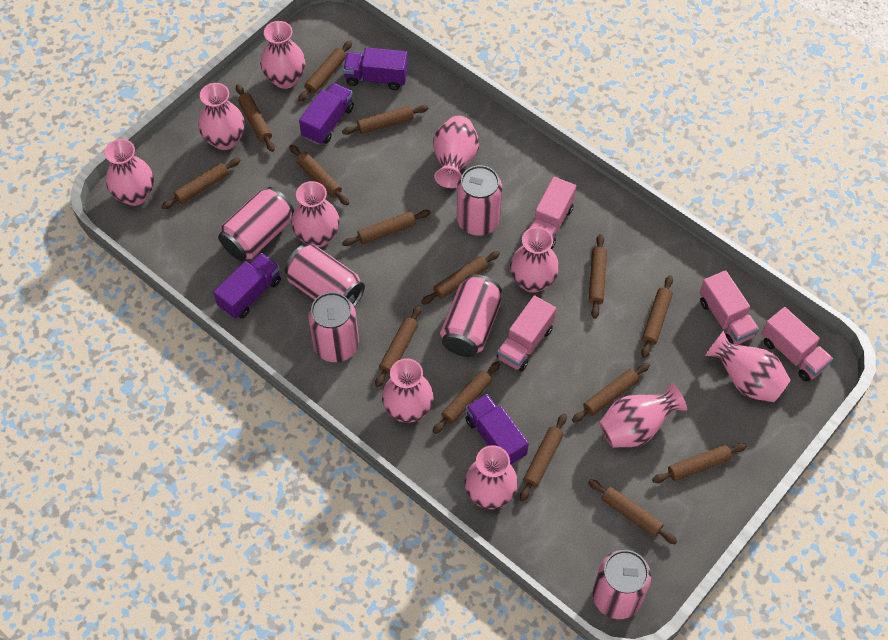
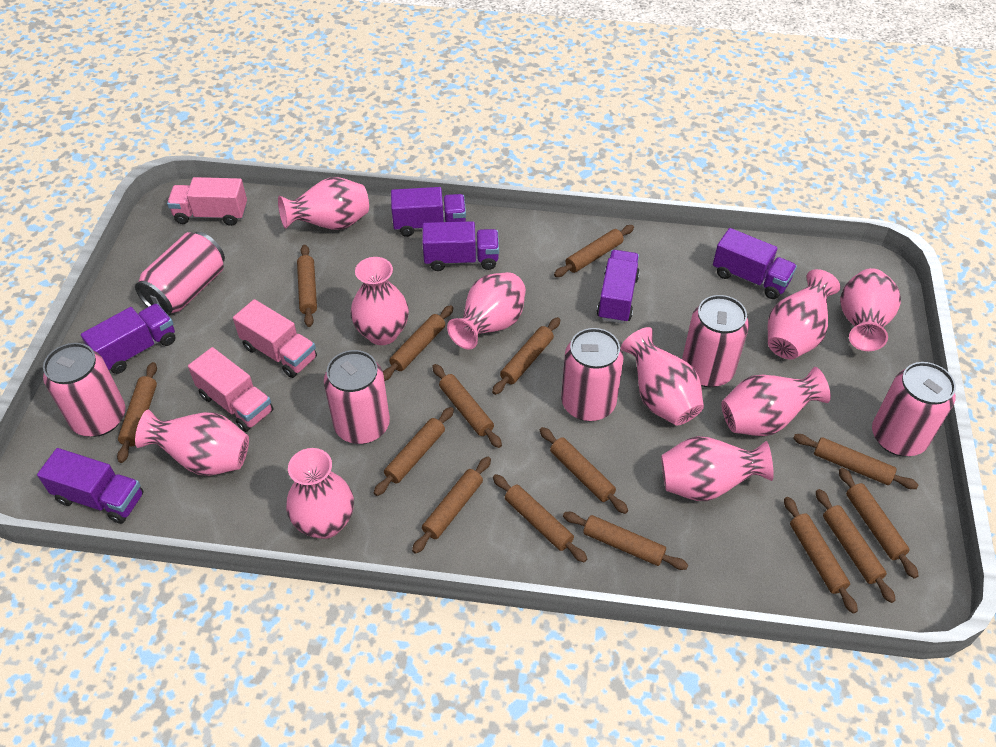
pink truck: 4 -> 3
purple truck: 4 -> 6

